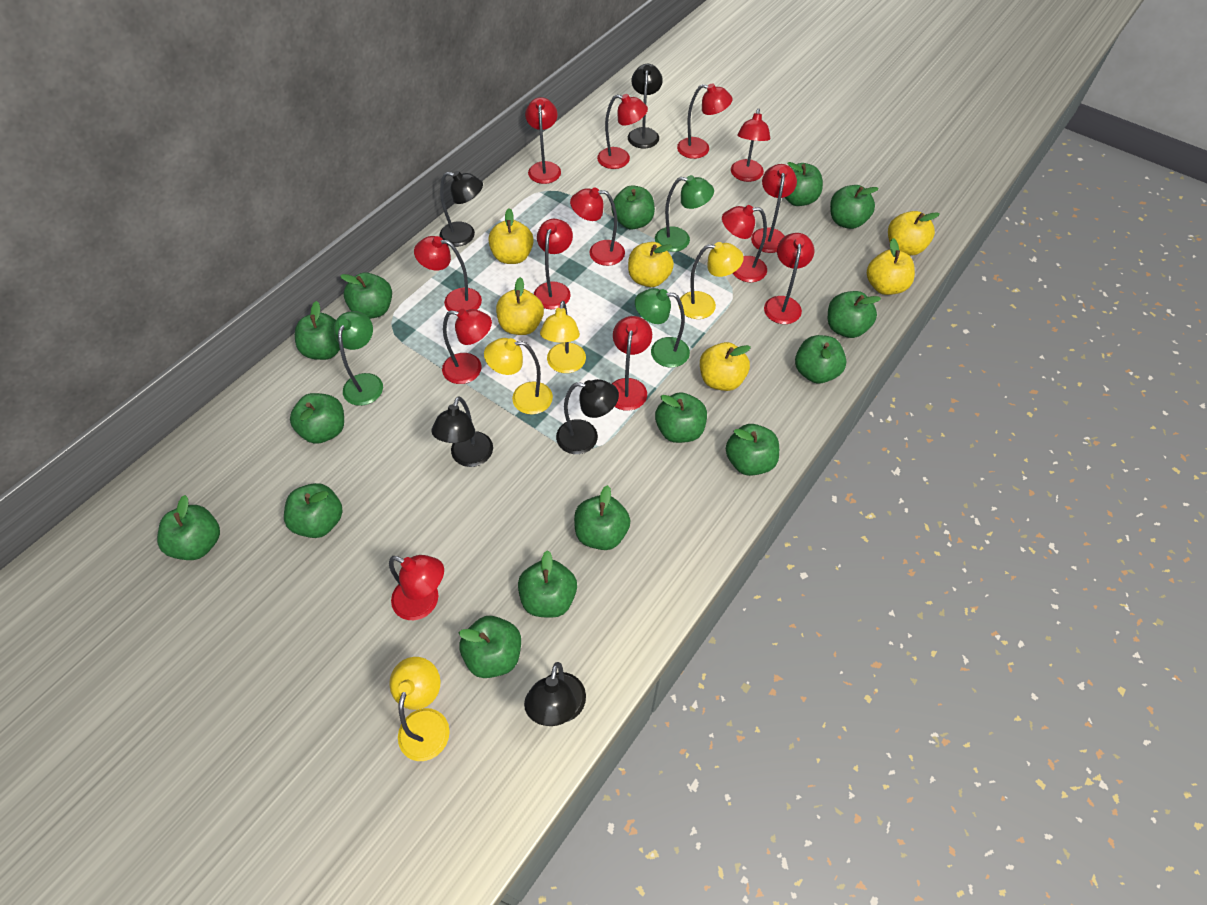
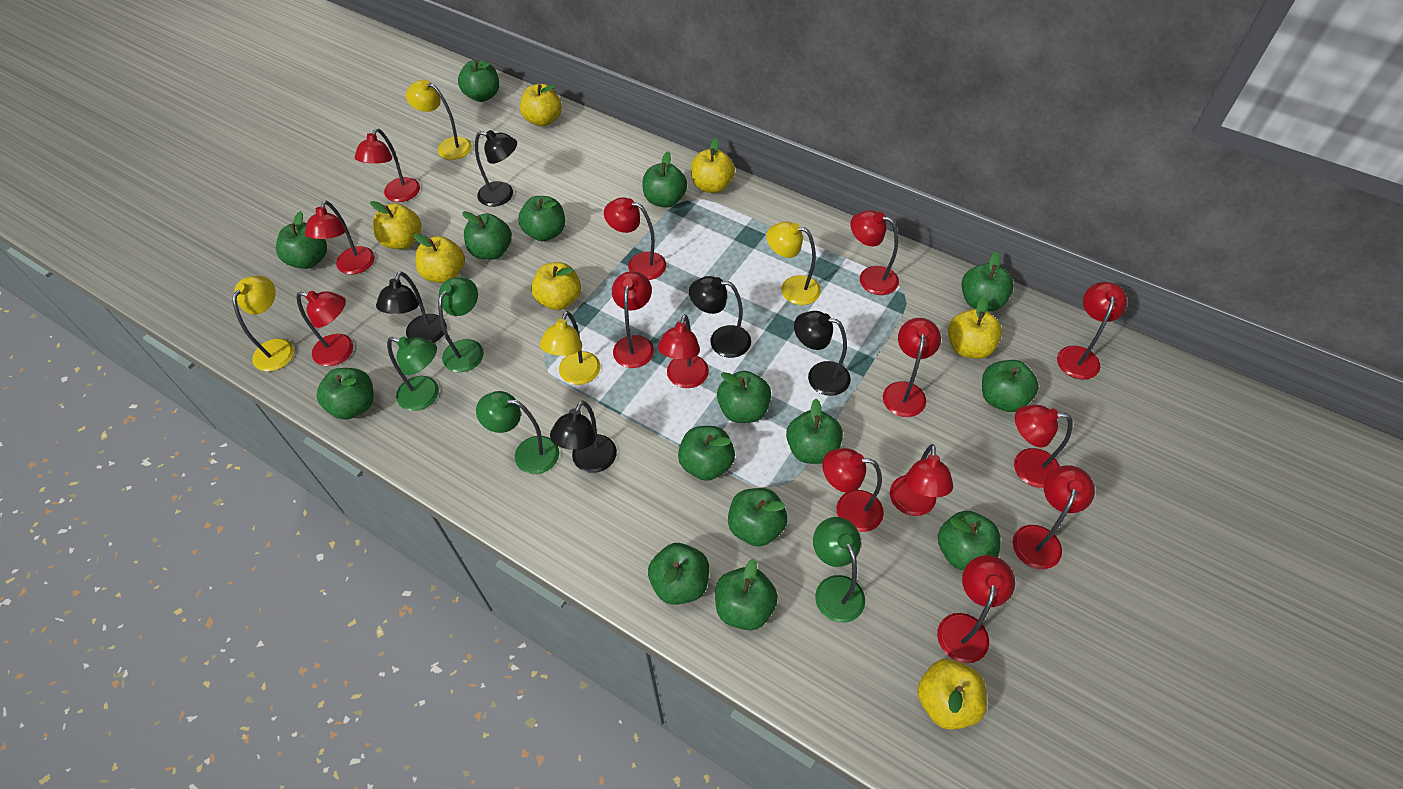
green lamp: 3 -> 4
red lamp: 13 -> 14
yellow apple: 6 -> 7

